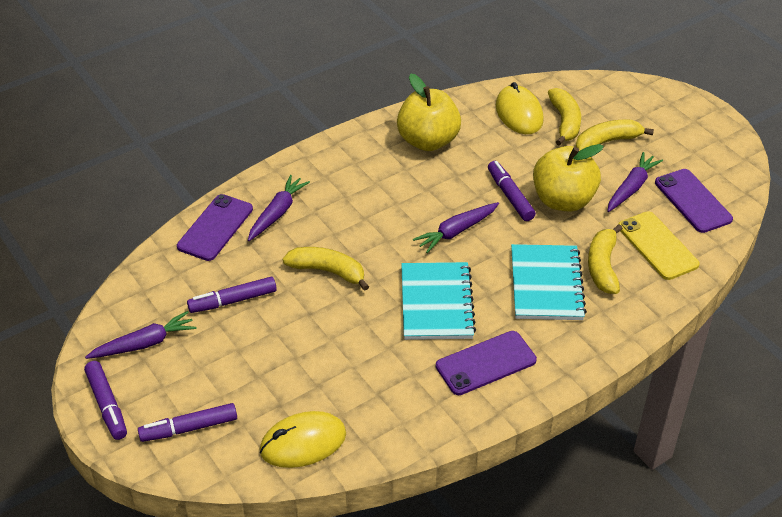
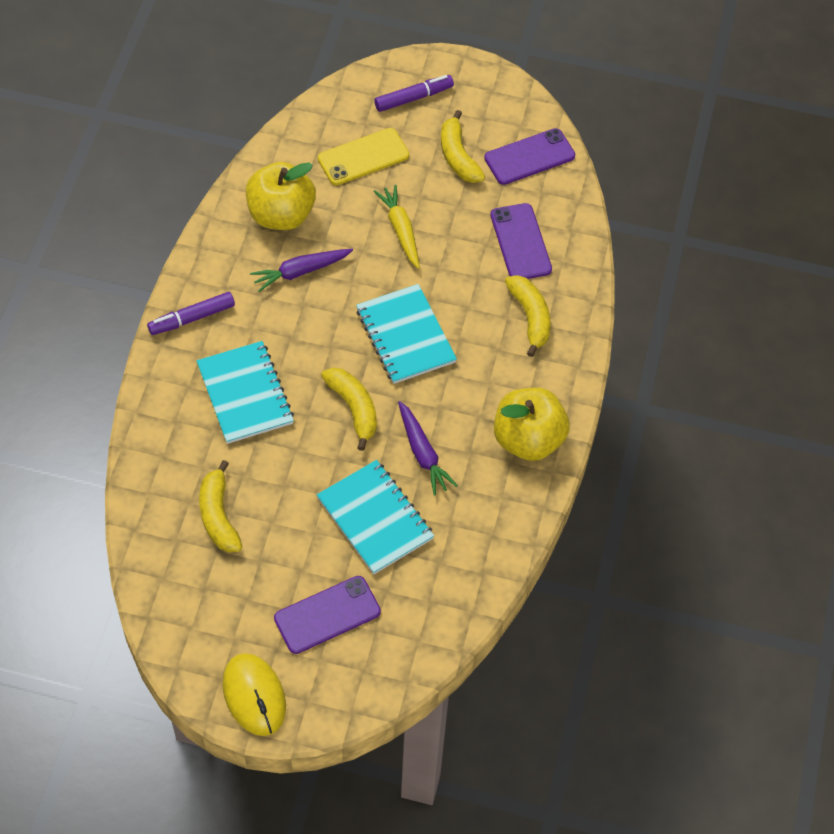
purple carrot: 4 -> 2
purple marker: 4 -> 2
turquoise notebook: 2 -> 3
yellow carrot: 0 -> 1
yellow mouse: 2 -> 1

